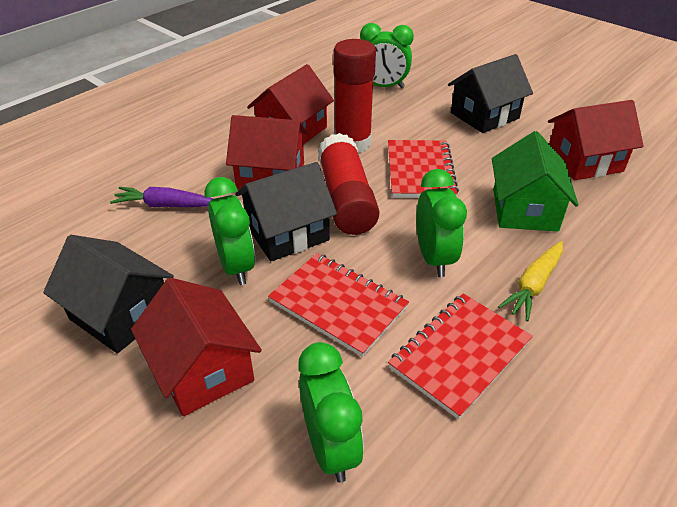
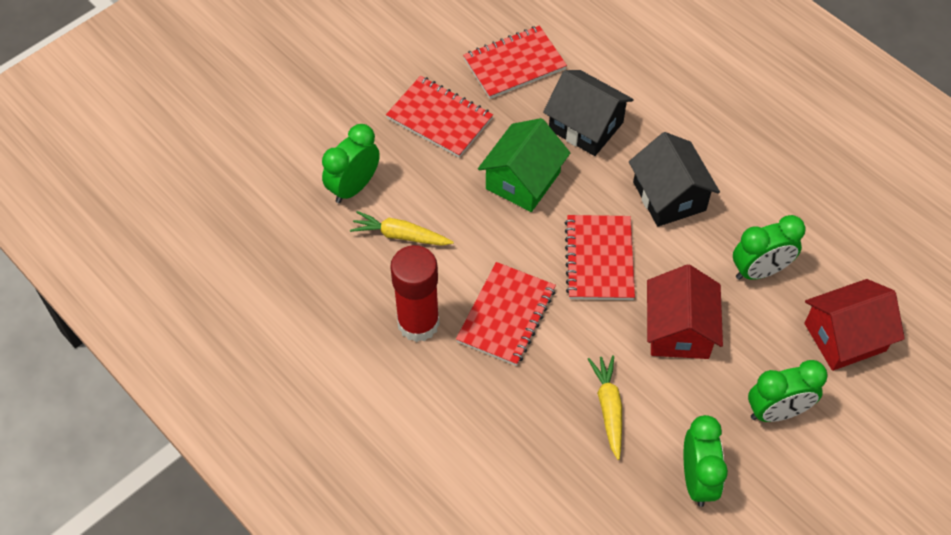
black house: 3 -> 2
purple carrot: 1 -> 0
red glue stick: 2 -> 1
red house: 4 -> 2
red notebook: 3 -> 4
yellow carrot: 1 -> 2

